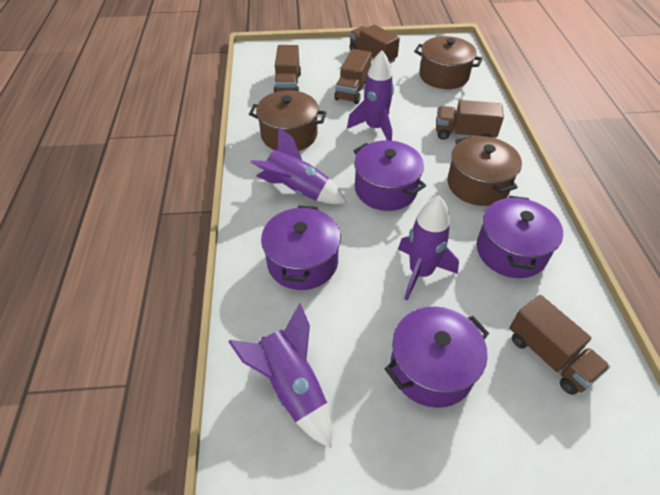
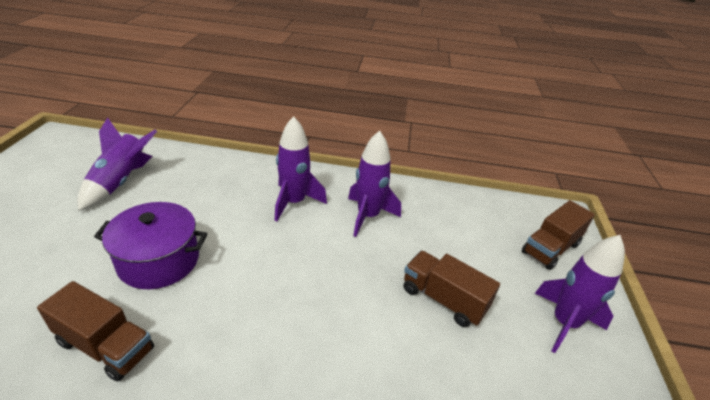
brown pot: 3 -> 0
brown truck: 5 -> 3
purple pot: 4 -> 1

